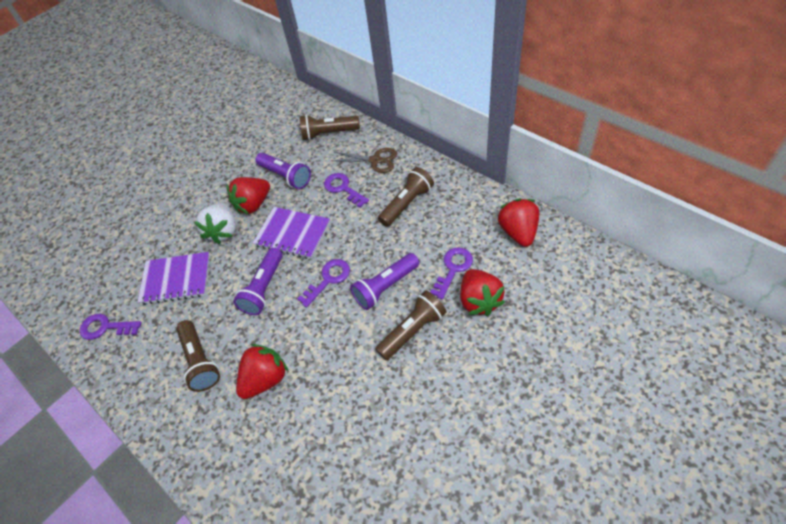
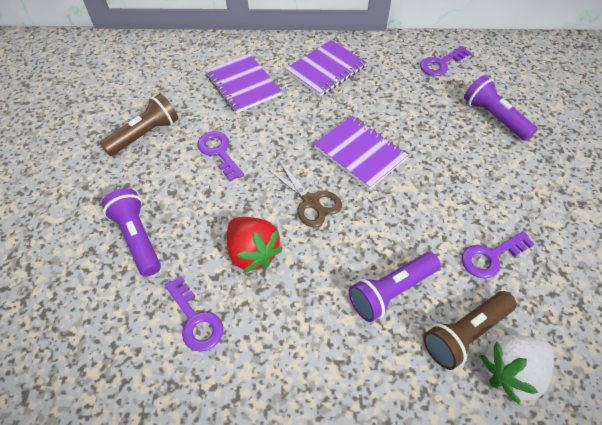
brown flashlight: 4 -> 2
purple notebook: 2 -> 3
red strawberry: 4 -> 1

